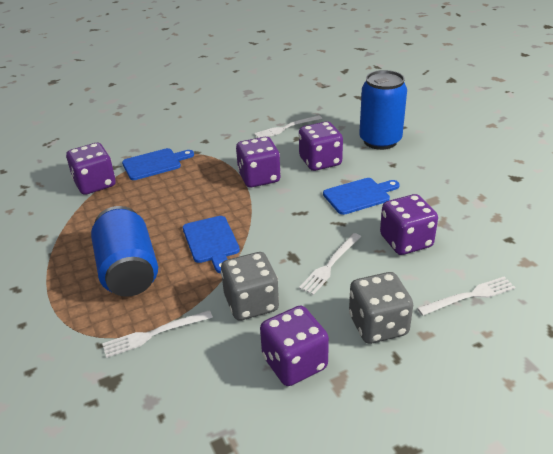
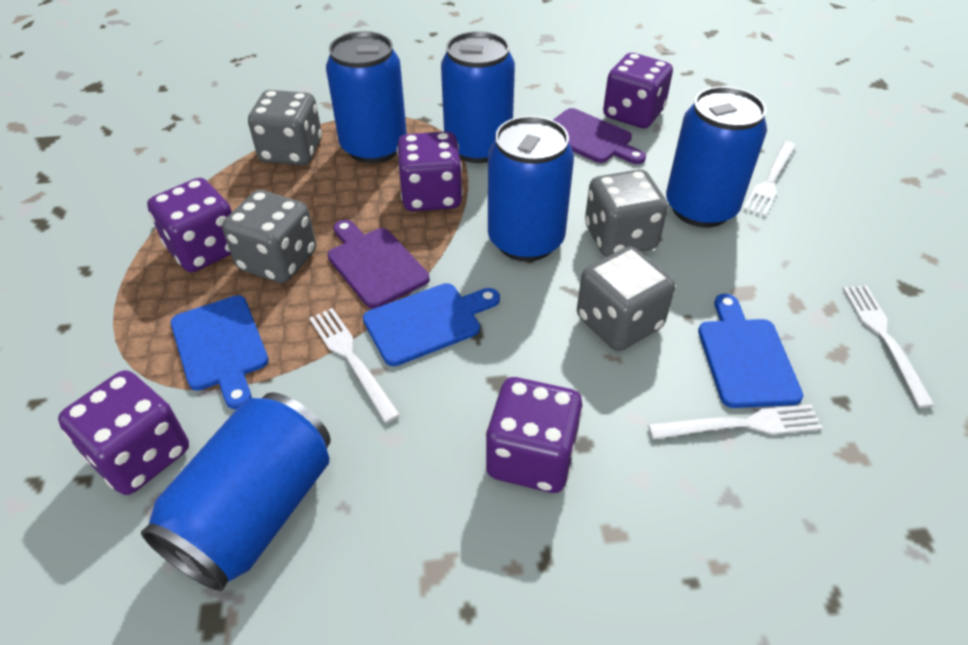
blue can: 2 -> 5
grey dice: 2 -> 4
purple cutting board: 0 -> 2

